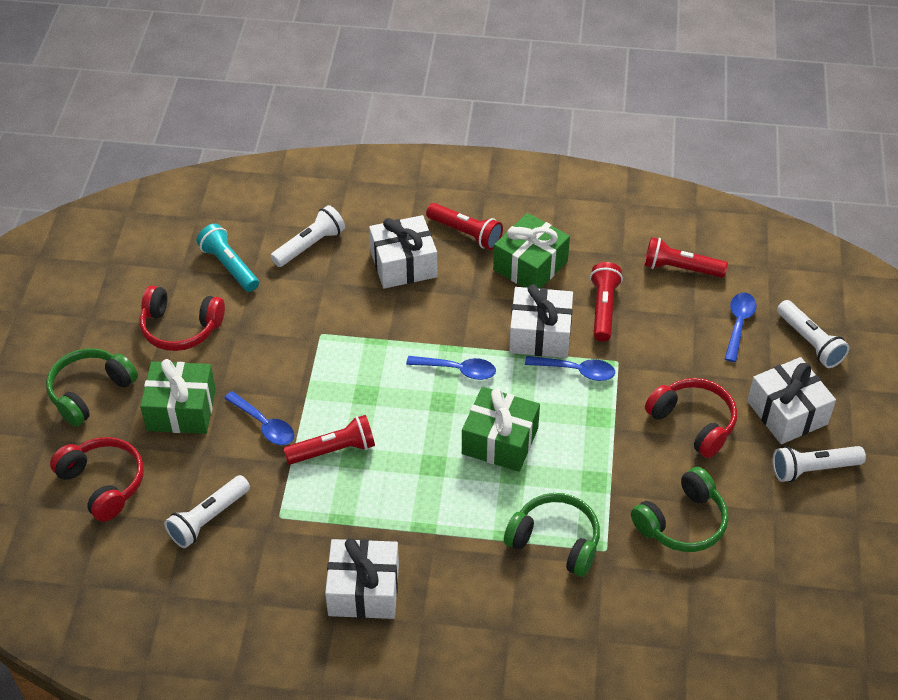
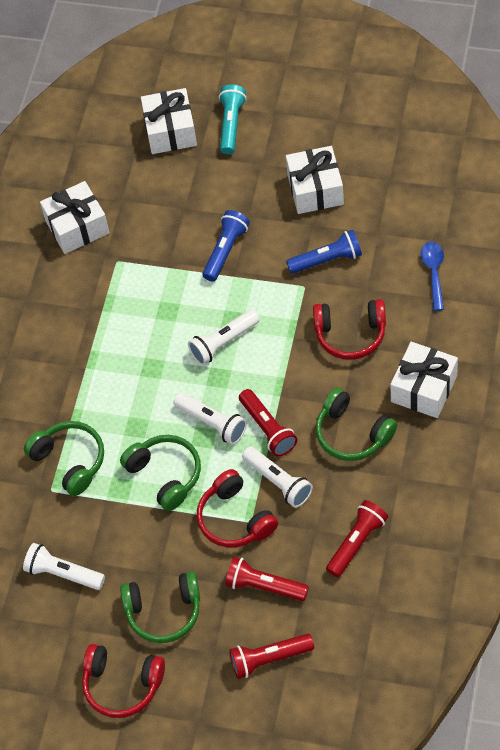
blue flashlight: 0 -> 2
blue spoon: 4 -> 1
green gift: 3 -> 0
green headphones: 3 -> 4

